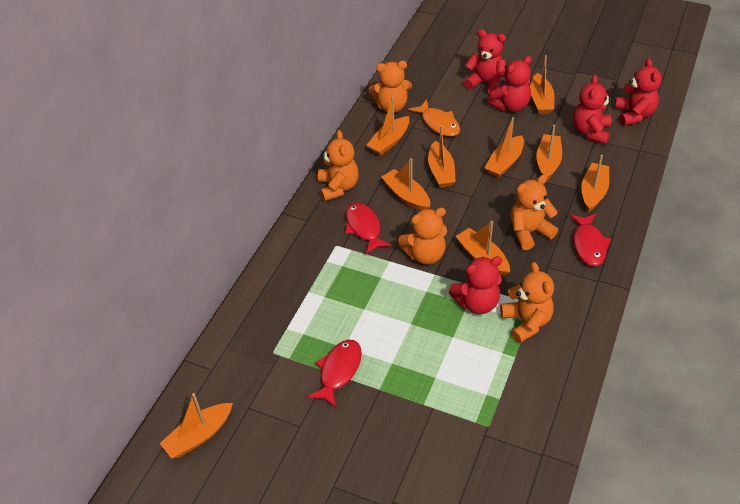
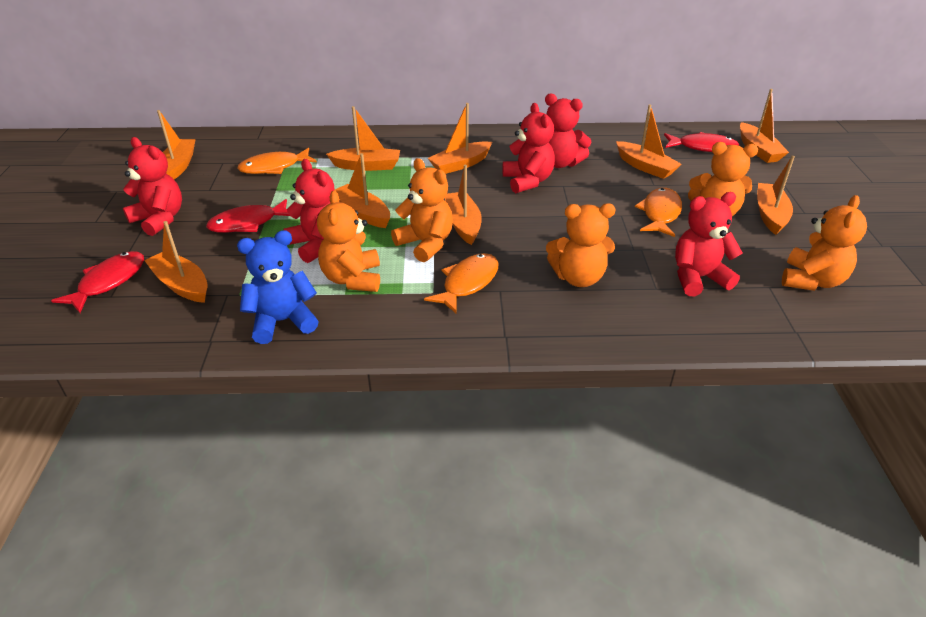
blue teddy bear: 0 -> 1
orange fish: 1 -> 3

